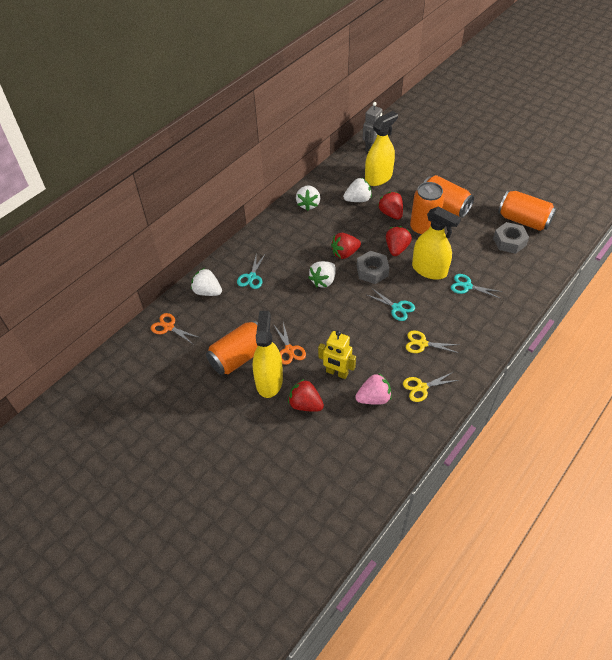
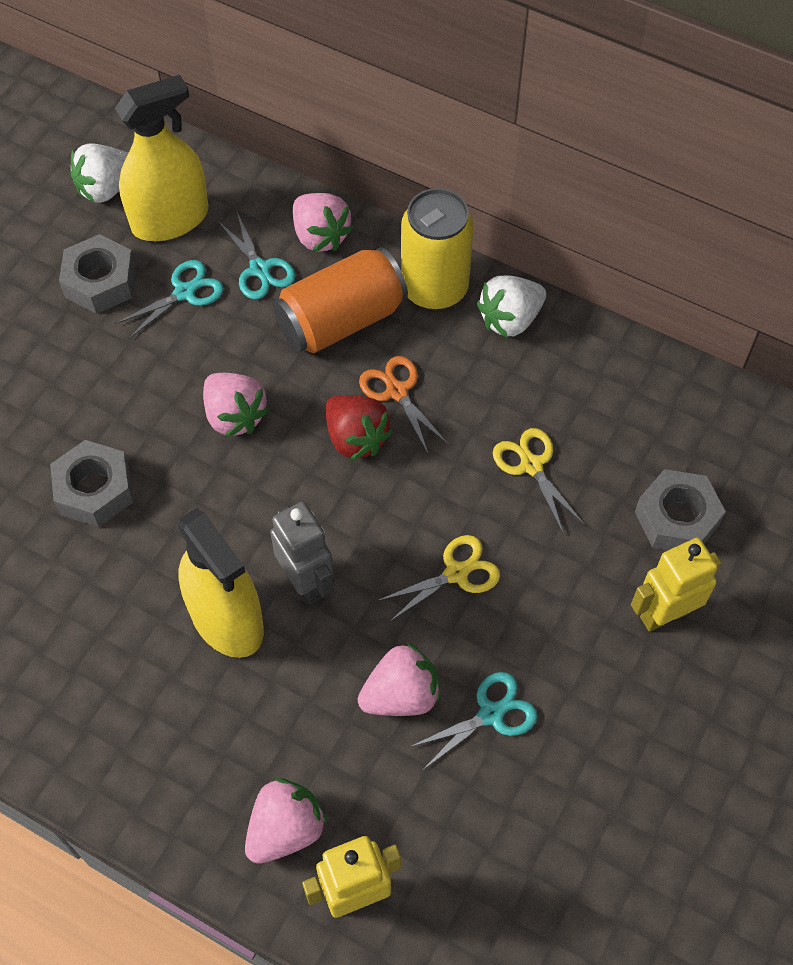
grey nut: 2 -> 3
orange can: 4 -> 1
orange scissors: 2 -> 1
pink strawberry: 1 -> 4
red strawberry: 4 -> 1
white strawberry: 4 -> 2
yellow can: 0 -> 1
yellow robot: 1 -> 2
yellow spray bottle: 3 -> 2

